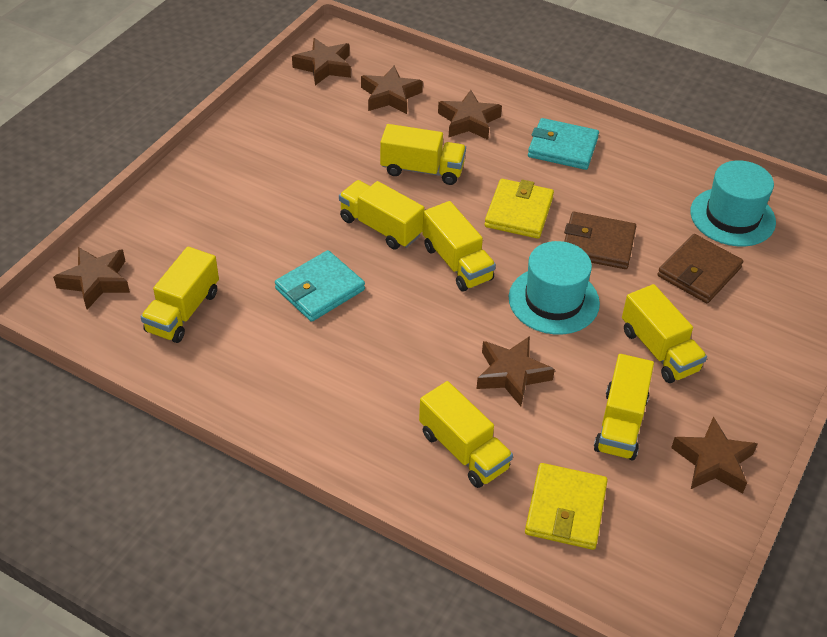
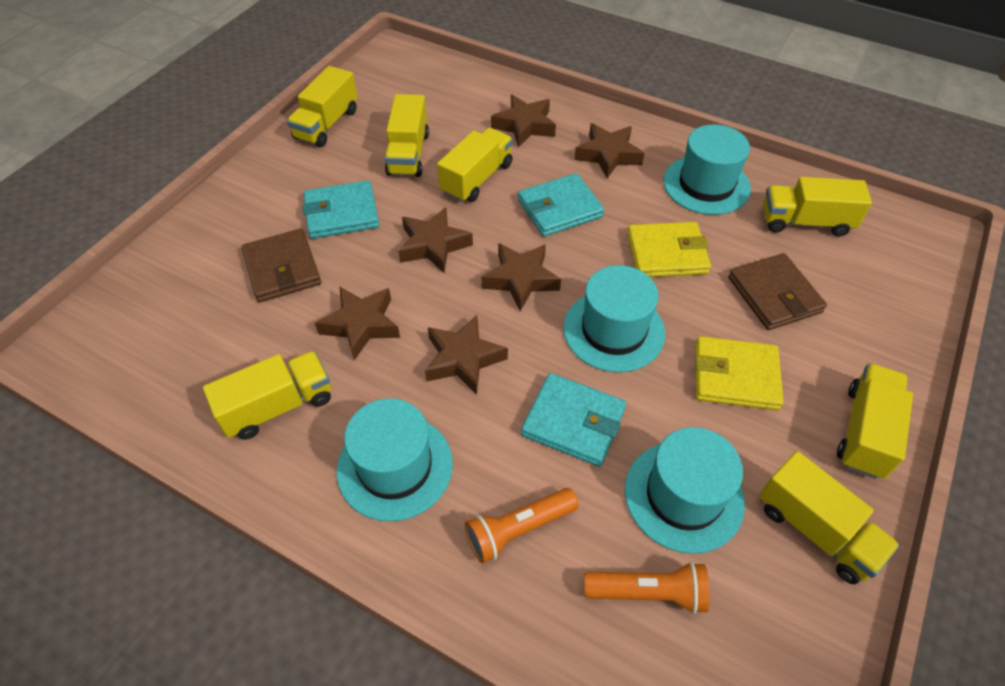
orange flashlight: 0 -> 2
turquoise hat: 2 -> 4
turquoise wallet: 2 -> 3

